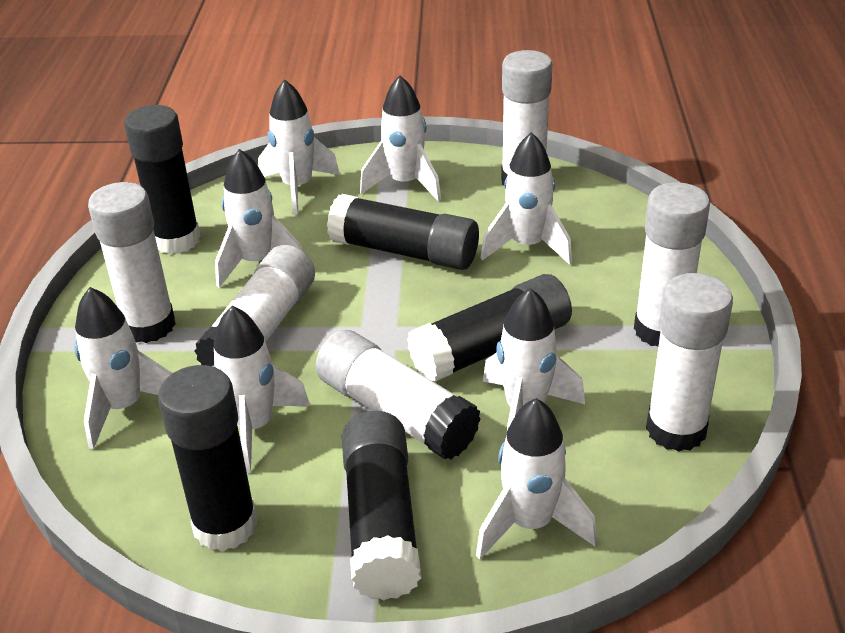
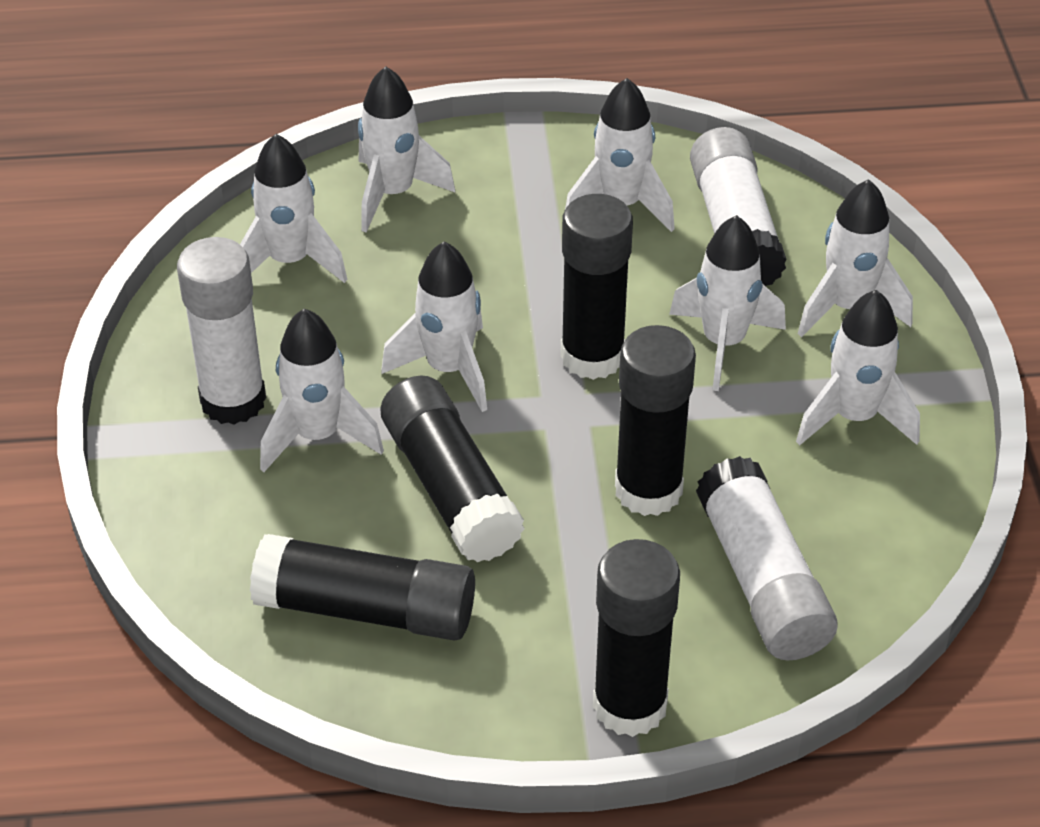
white glue stick: 6 -> 3

